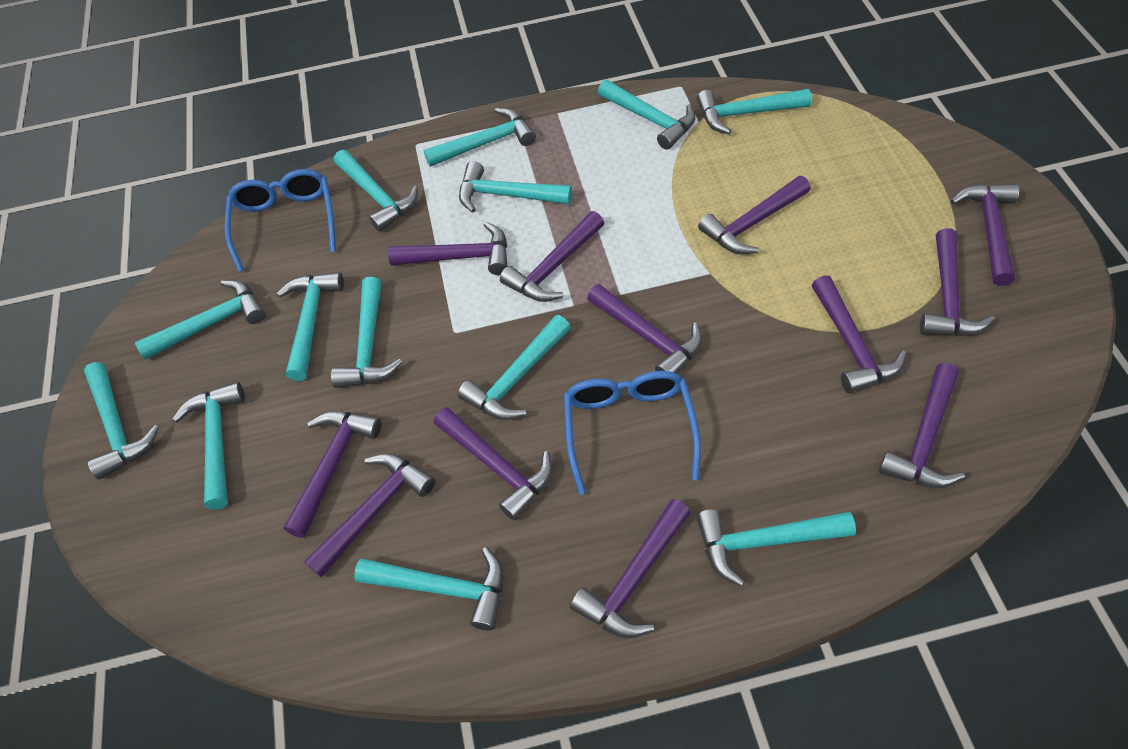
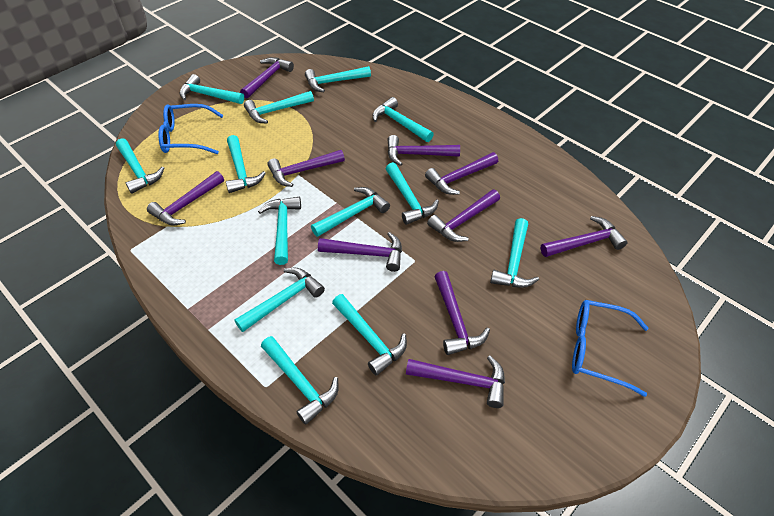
purple hammer: 12 -> 10

